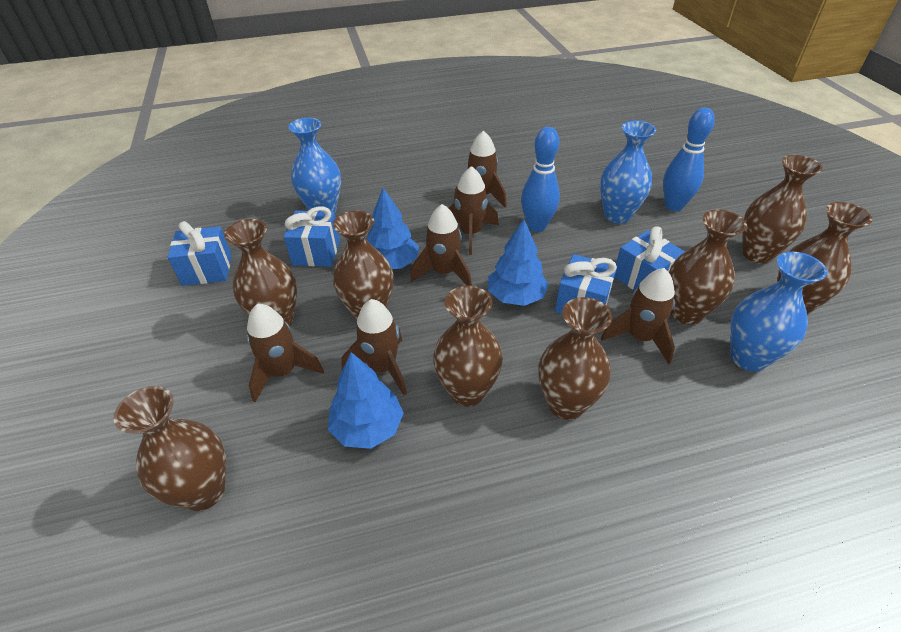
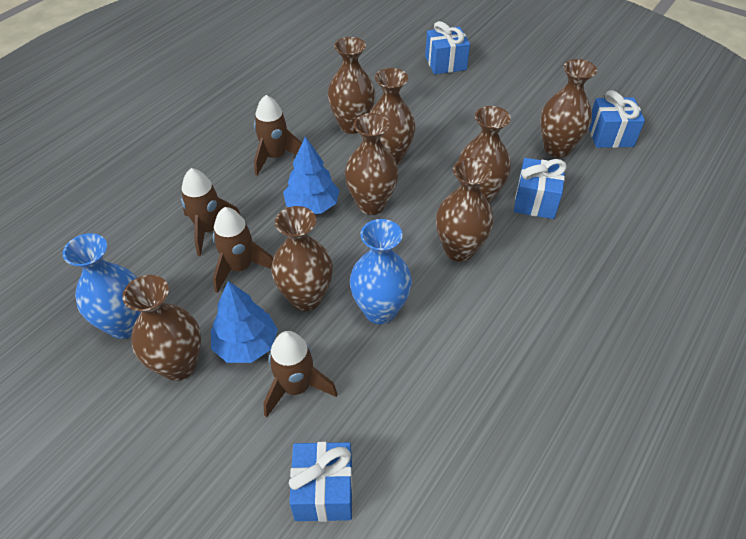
blue bowling pin: 2 -> 0
blue tree: 3 -> 2
blue vase: 3 -> 2
brown rocket: 6 -> 4

